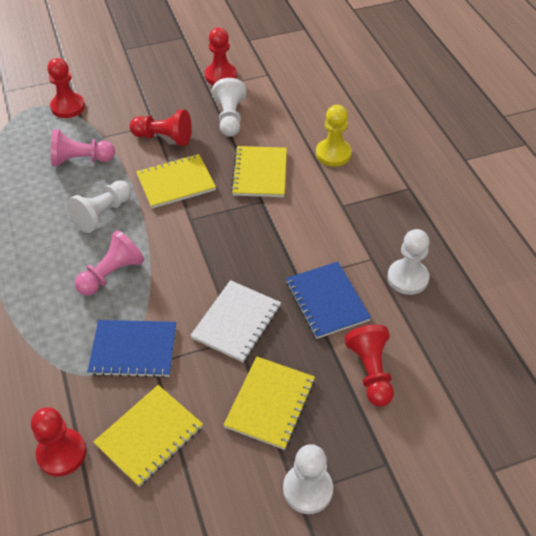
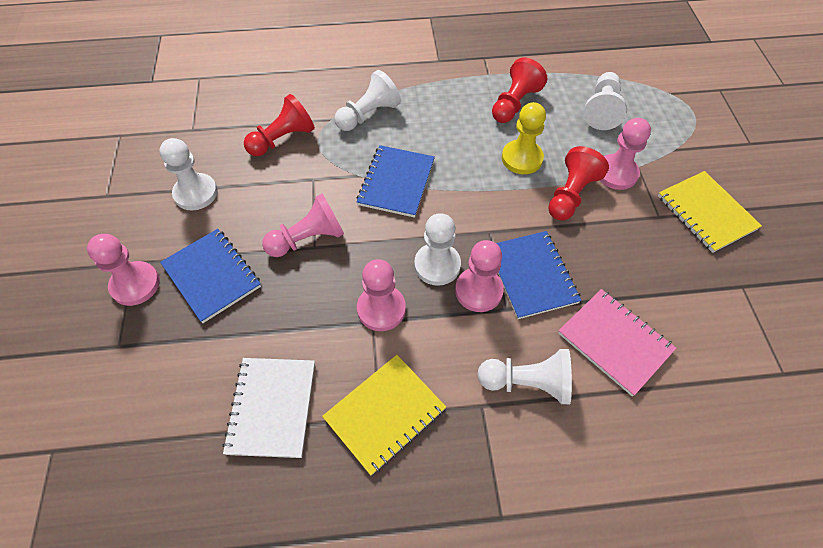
blue notebook: 2 -> 3
pink notebook: 0 -> 1
pink pawn: 2 -> 5
red pawn: 5 -> 3
white pawn: 4 -> 5
yellow notebook: 4 -> 2

